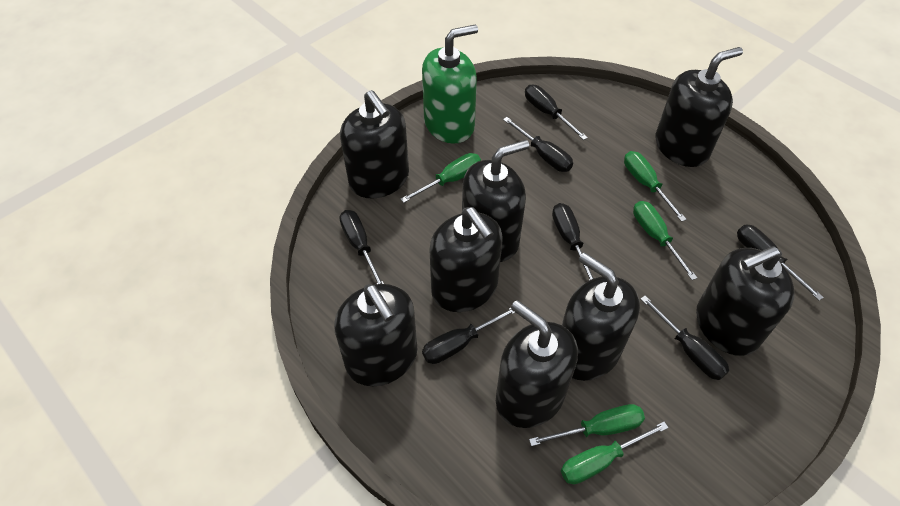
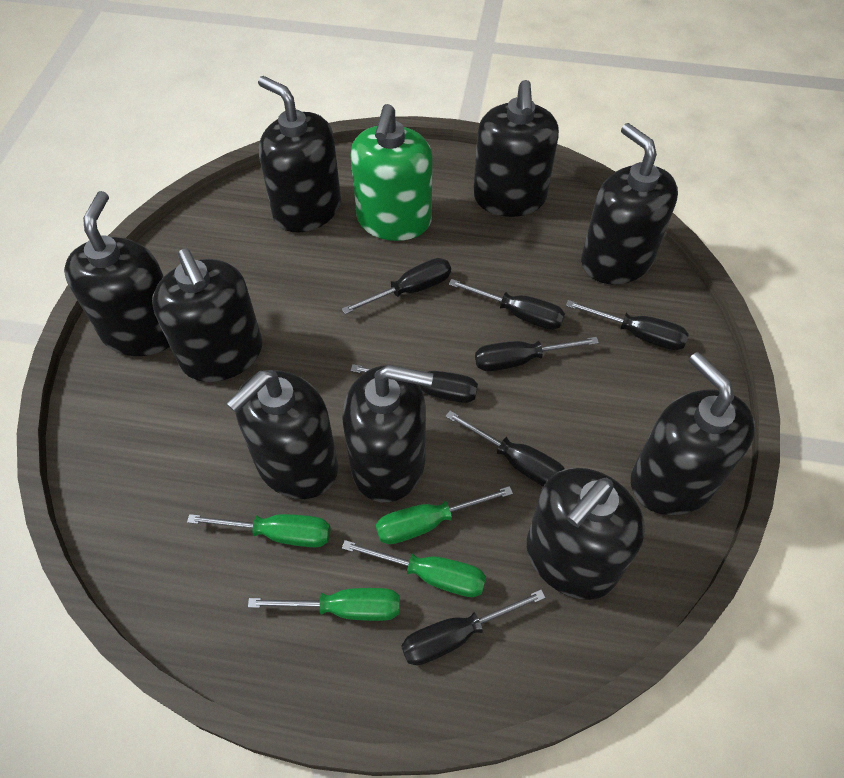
black soap dispenser: 8 -> 9
green screwdriver: 5 -> 4

